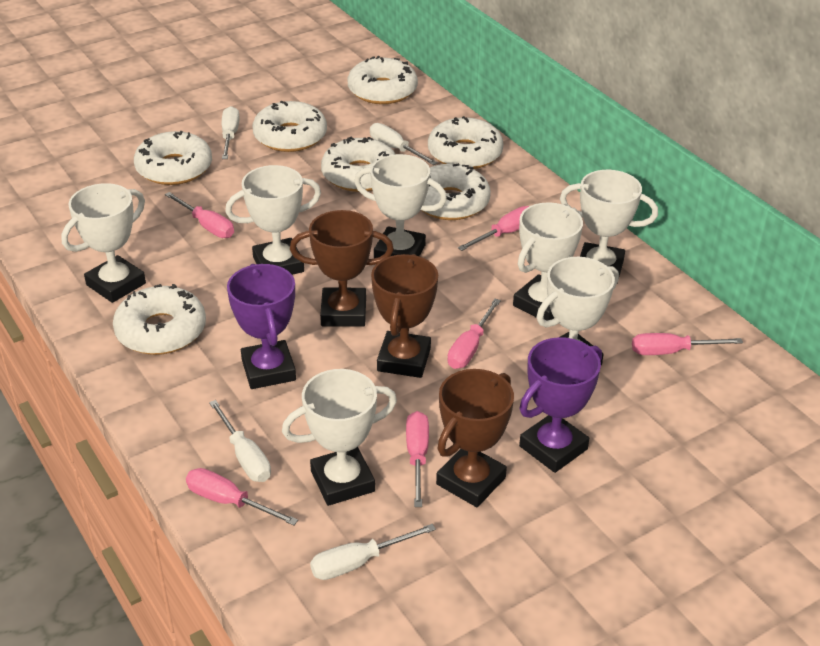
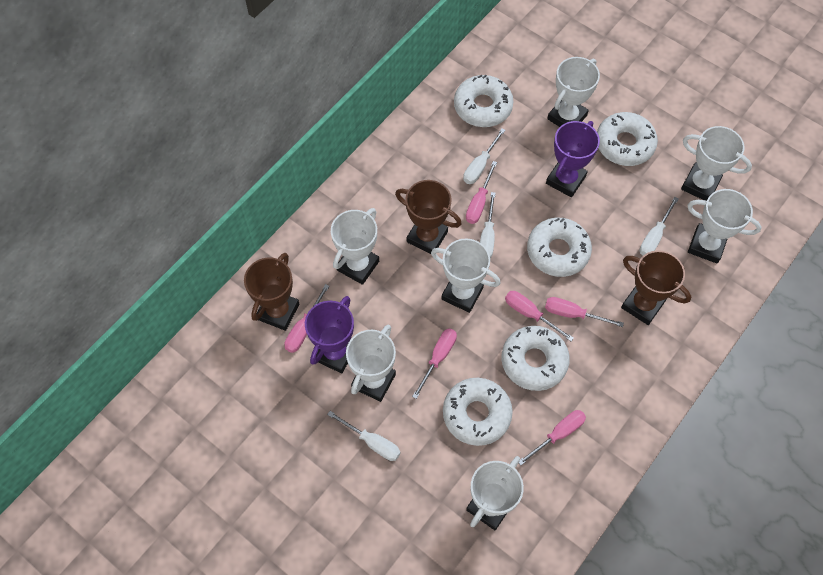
white donut: 7 -> 5

